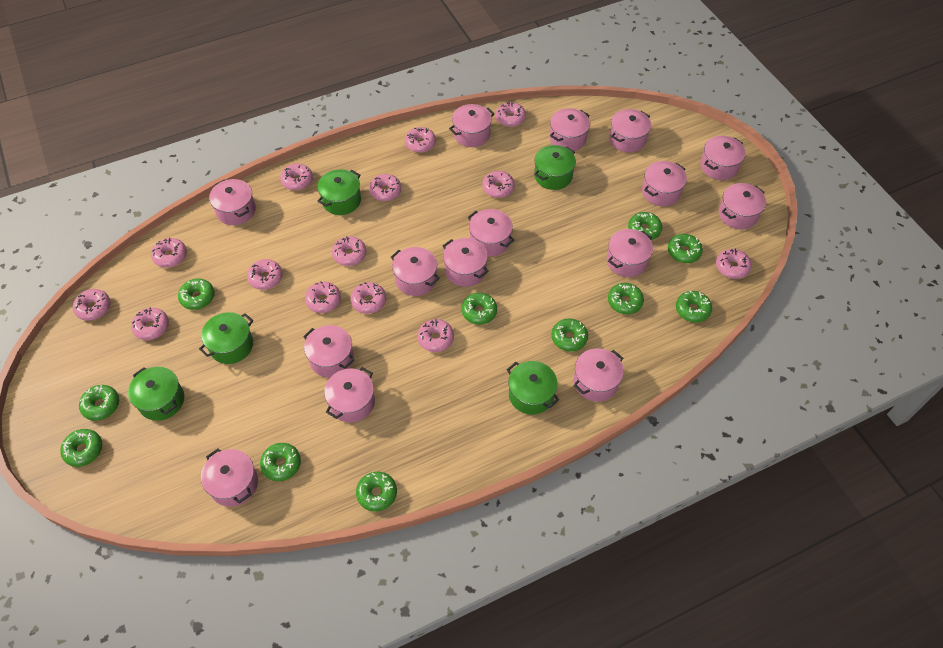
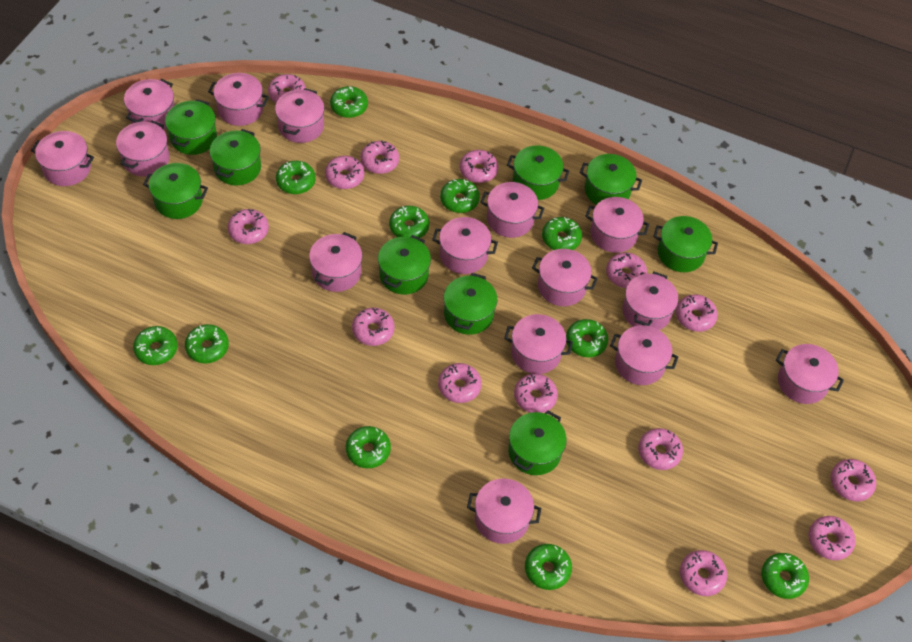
green pot: 5 -> 9

